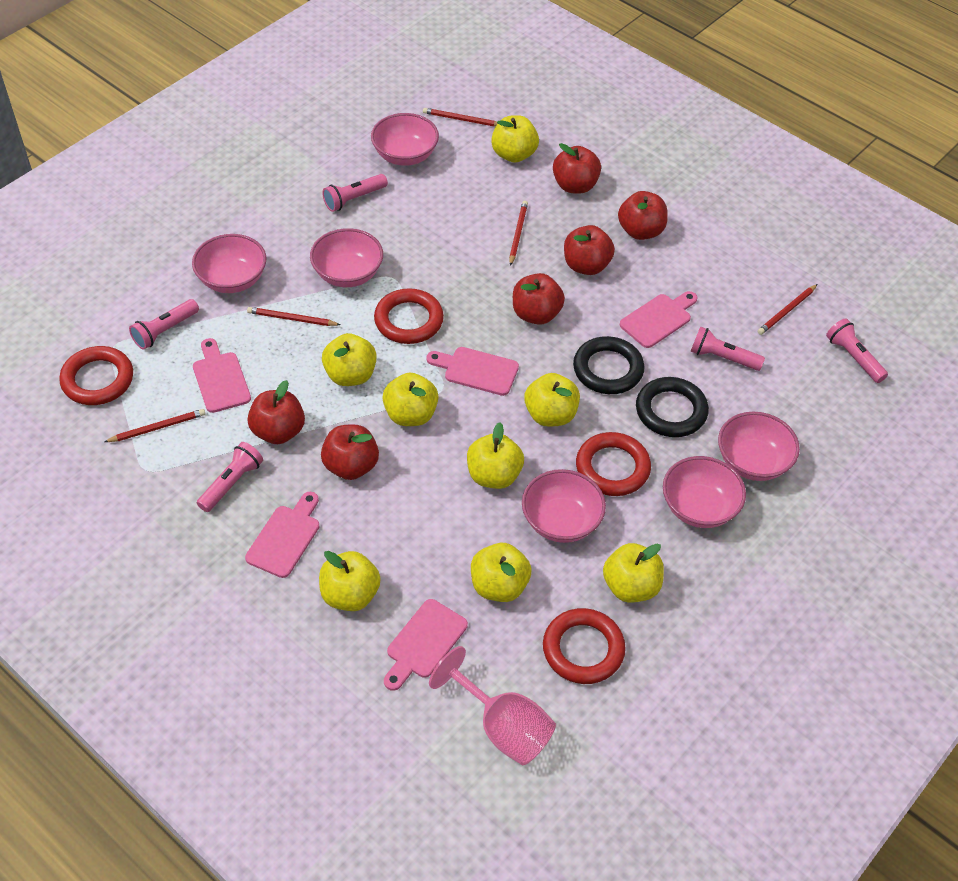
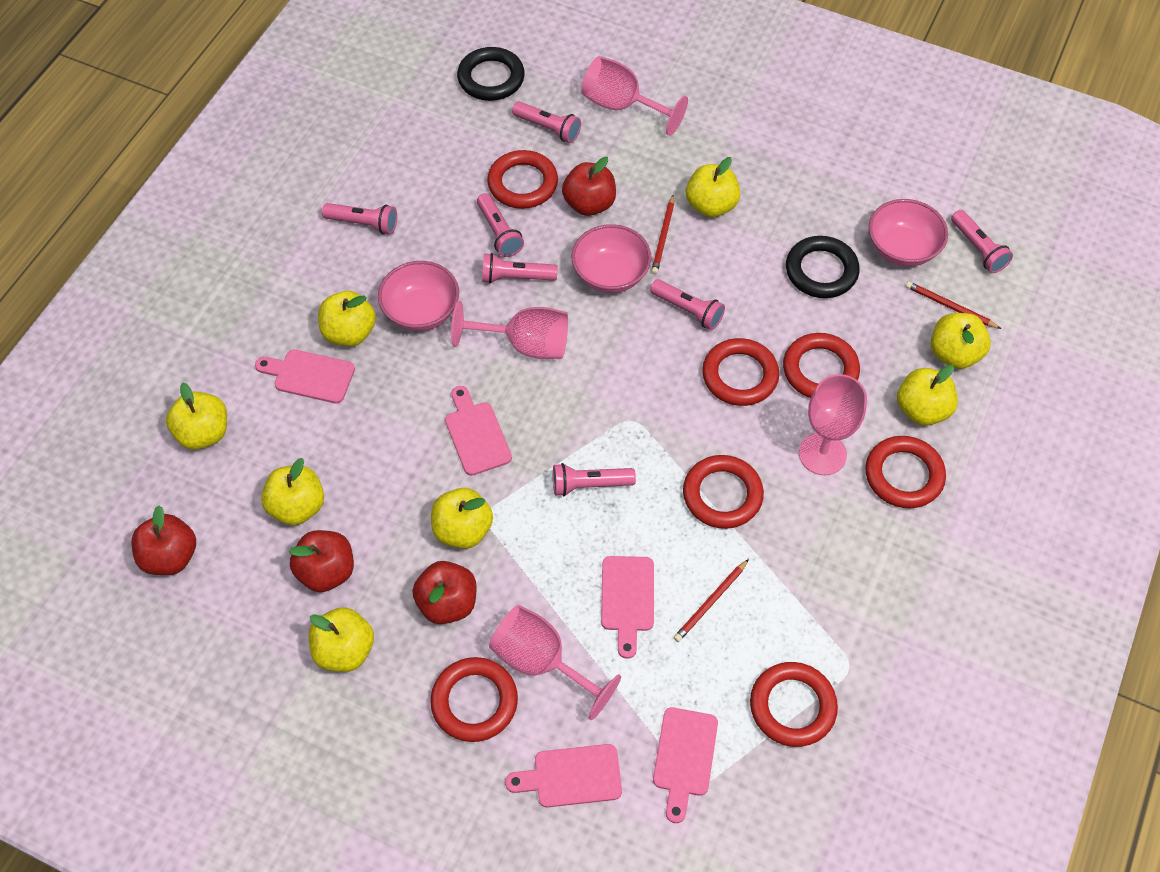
pink bowl: 6 -> 3
pink flashlight: 5 -> 7
pink goblet: 1 -> 4
red apple: 6 -> 4
red pencil: 5 -> 3
red ring: 4 -> 7

